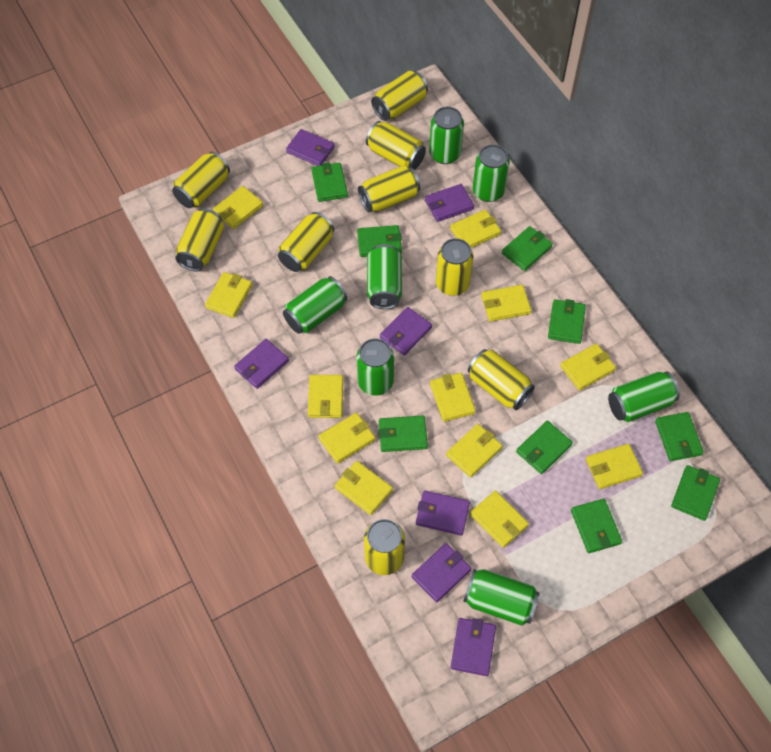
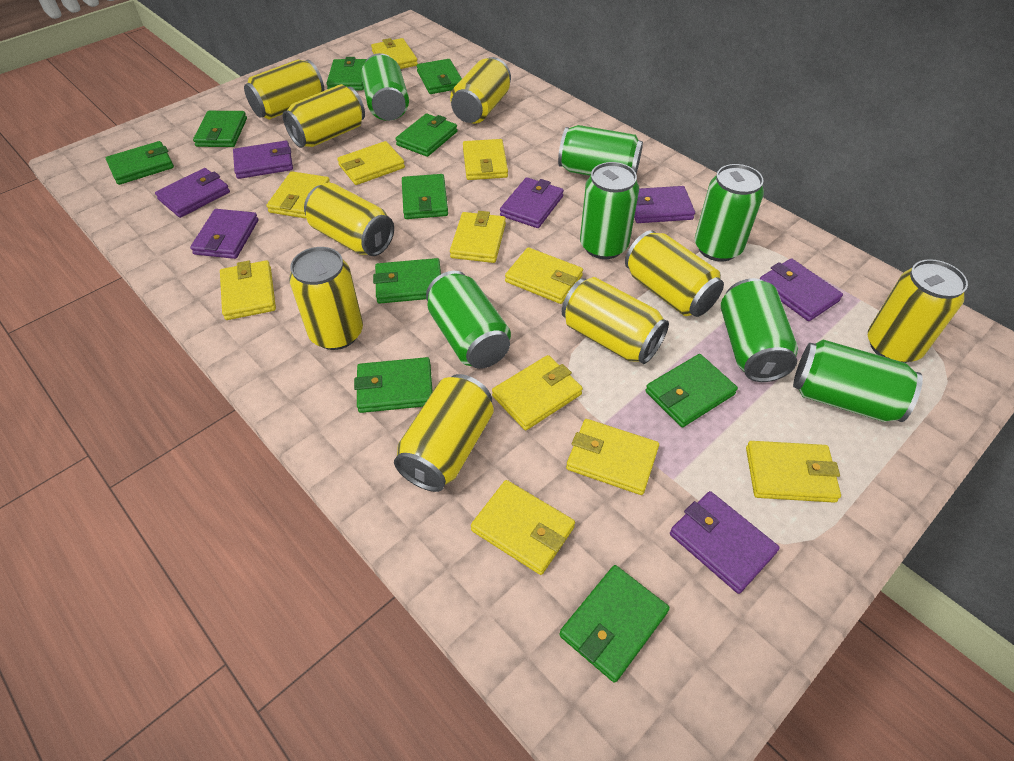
green wallet: 9 -> 10
yellow wallet: 12 -> 11

